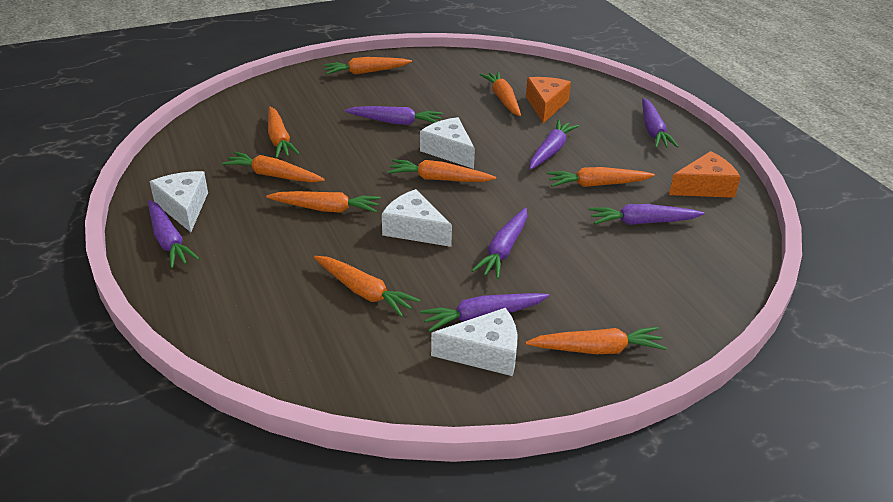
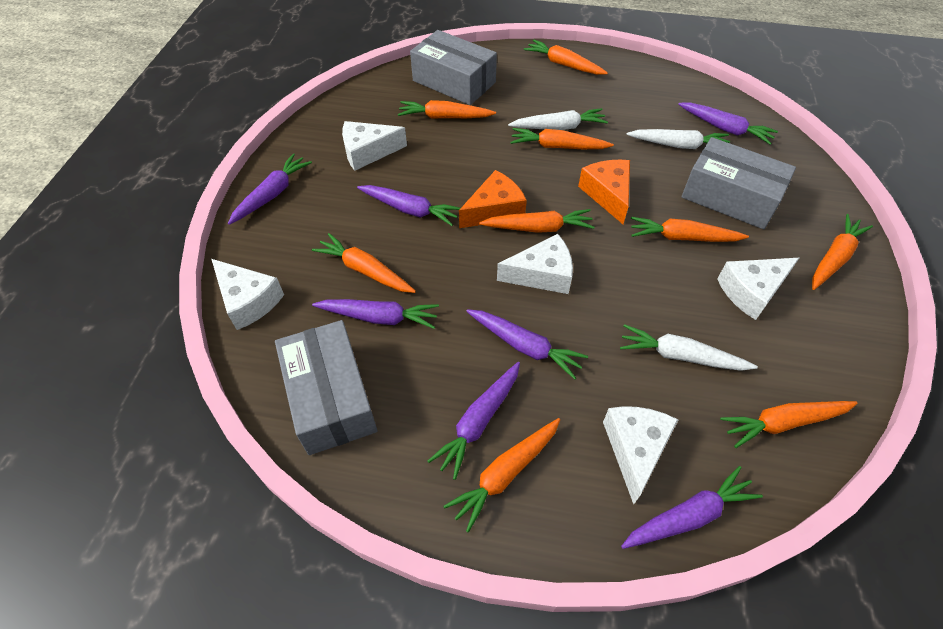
grey box: 0 -> 3
white carrot: 0 -> 3
white cheese: 4 -> 5

